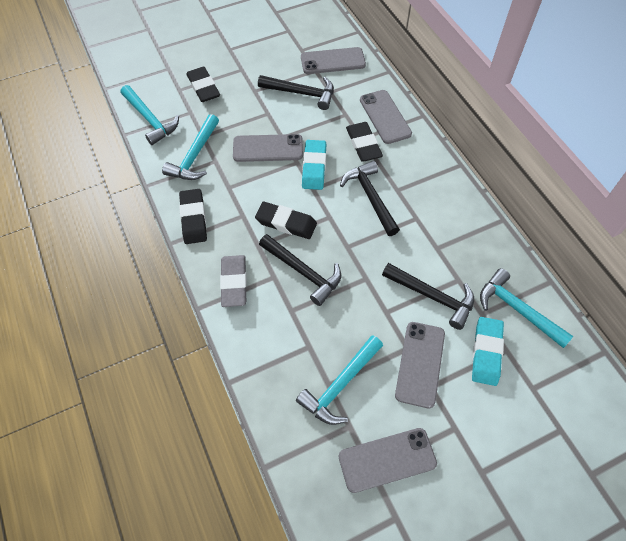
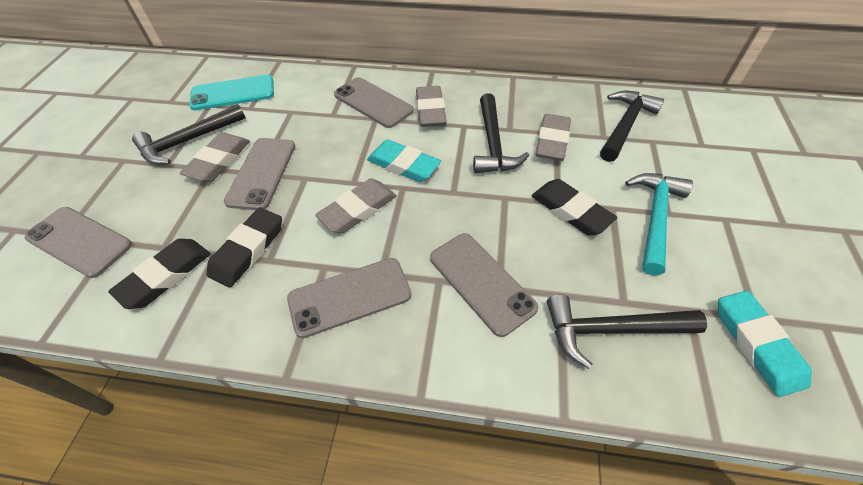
black eraser: 4 -> 3
grey eraser: 1 -> 4
turquoise hammer: 4 -> 1
turquoise phone: 0 -> 1

